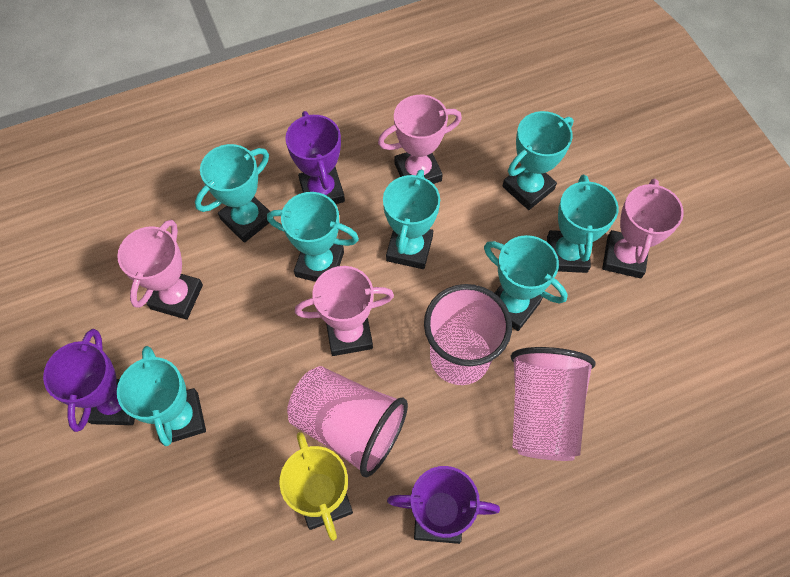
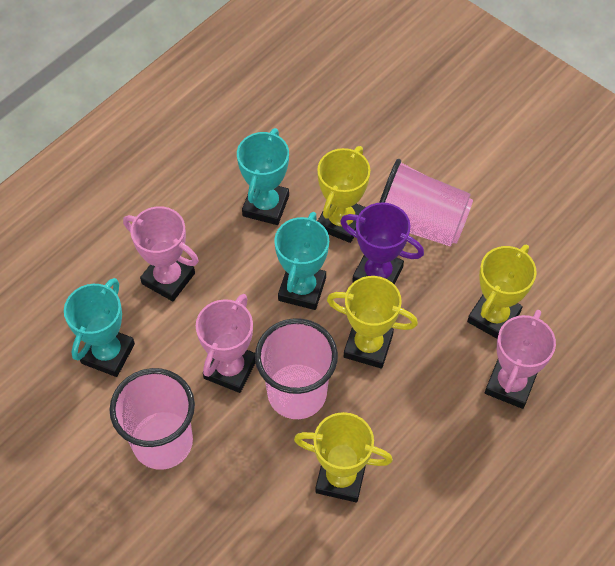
pink trophy: 4 -> 3
purple trophy: 3 -> 1
turquoise trophy: 7 -> 3
yellow trophy: 1 -> 4

